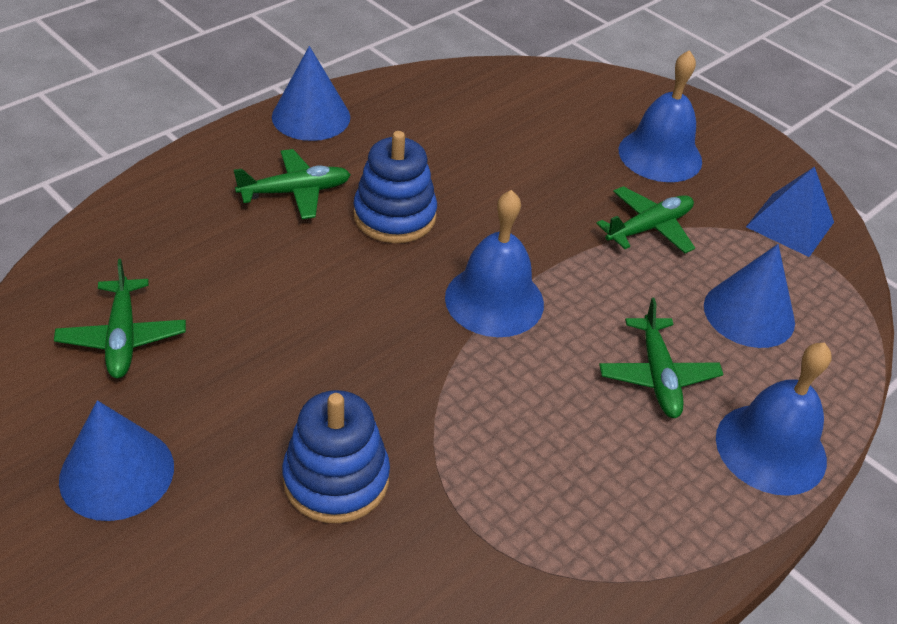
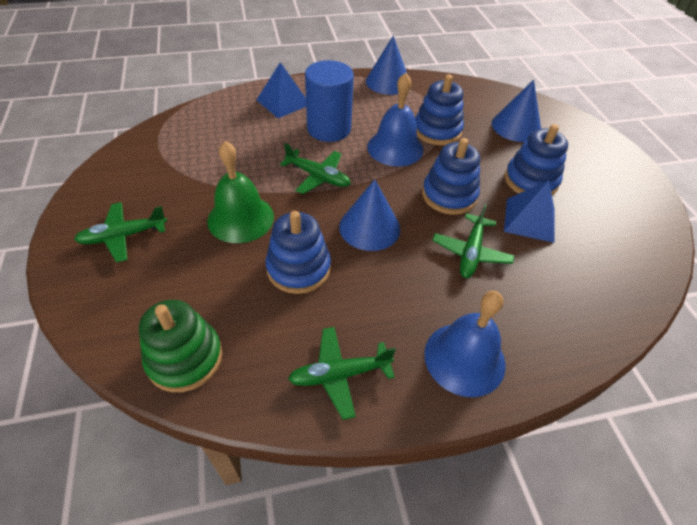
blue bell: 3 -> 2
blue cylinder: 0 -> 1
blue pyramid: 1 -> 2
blue stacking toy: 2 -> 4
green bell: 0 -> 1
green stacking toy: 0 -> 1

